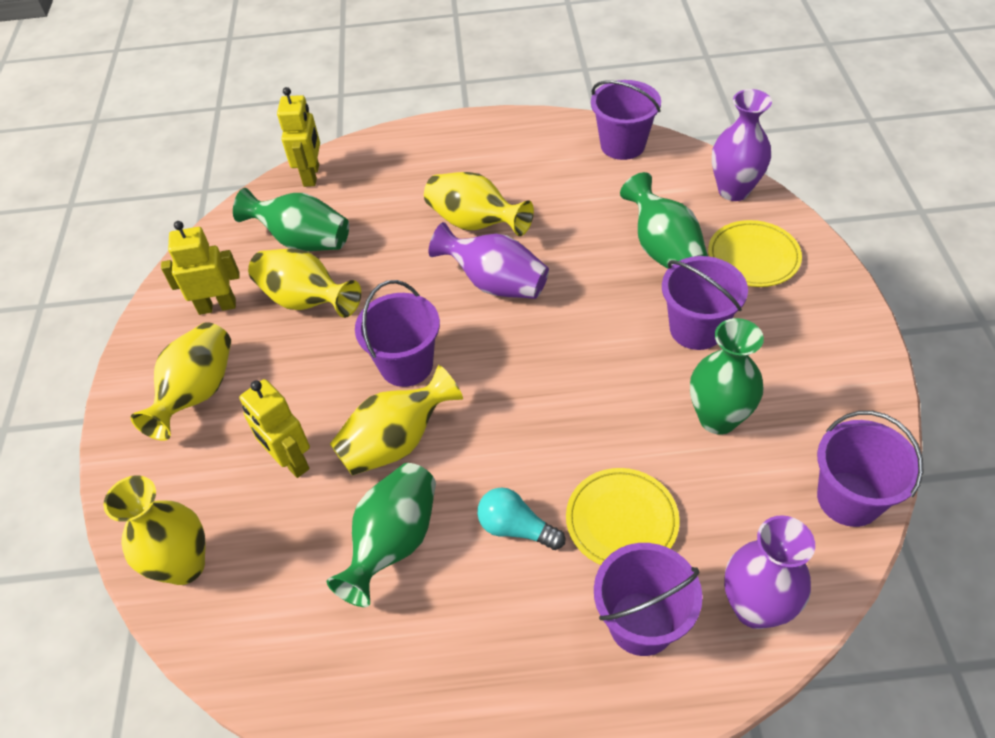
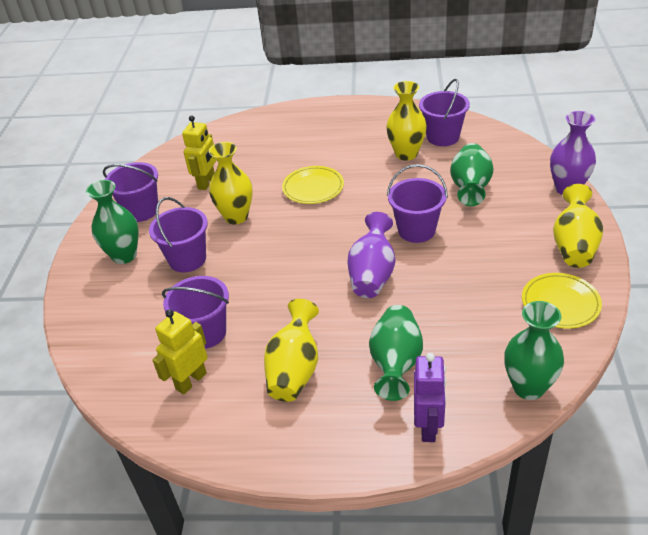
purple robot: 0 -> 1
purple vase: 3 -> 2
turquoise light bulb: 1 -> 0
yellow robot: 3 -> 2
yellow vase: 5 -> 4

